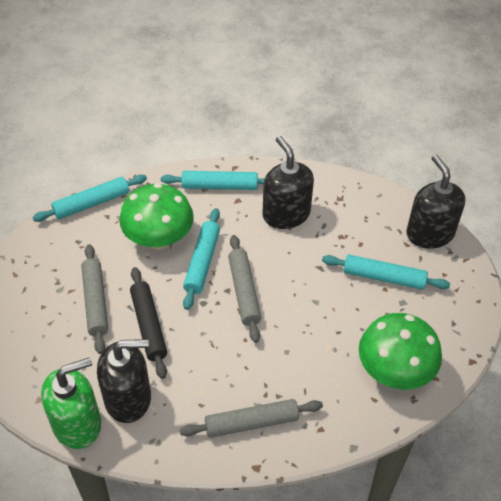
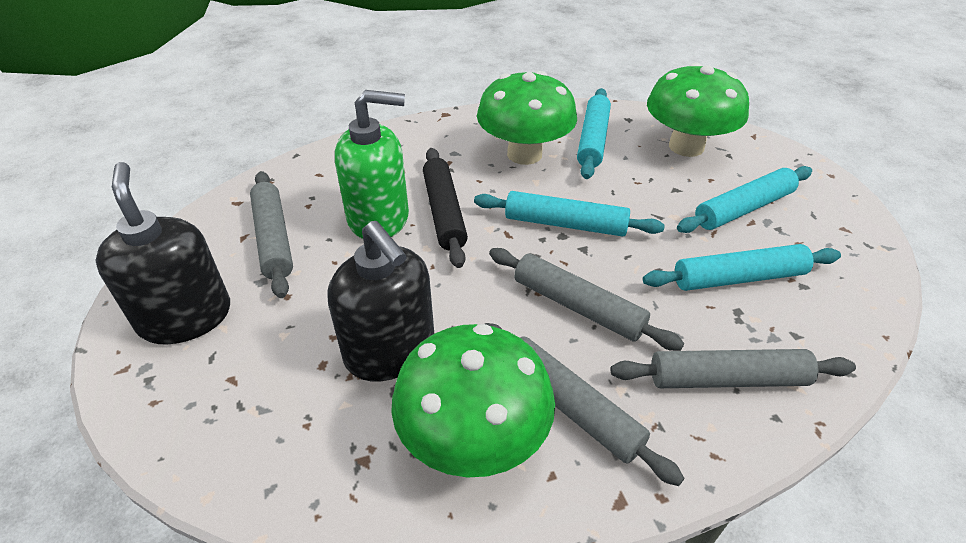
black soap dispenser: 3 -> 2
green mushroom: 2 -> 3
grey rolling pin: 3 -> 4

